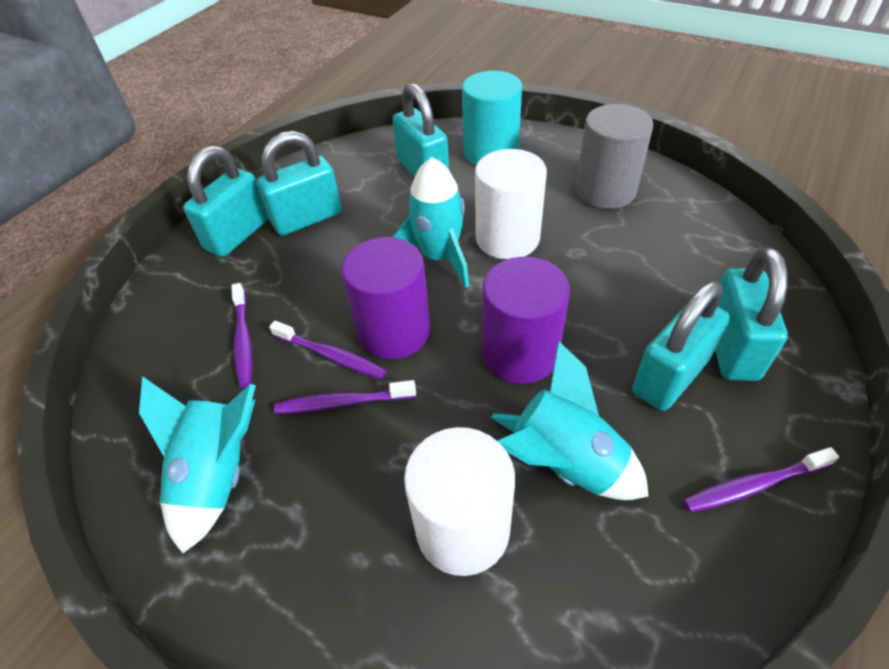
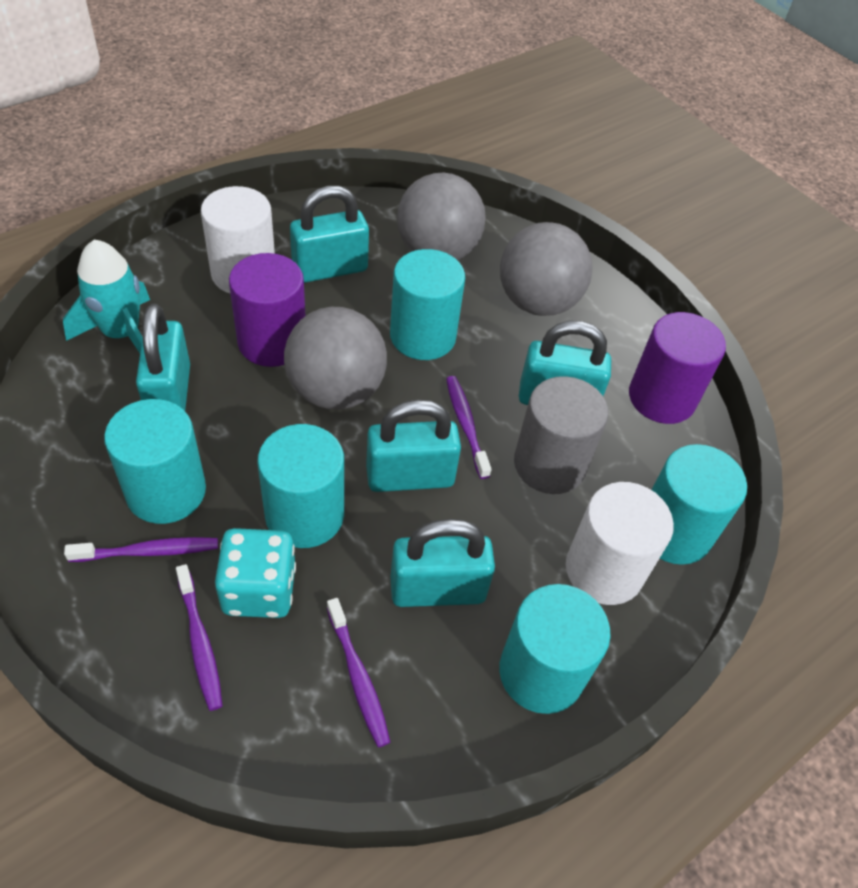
grey ball: 0 -> 3
turquoise cylinder: 1 -> 5
turquoise dice: 0 -> 1
turquoise rocket: 3 -> 1

